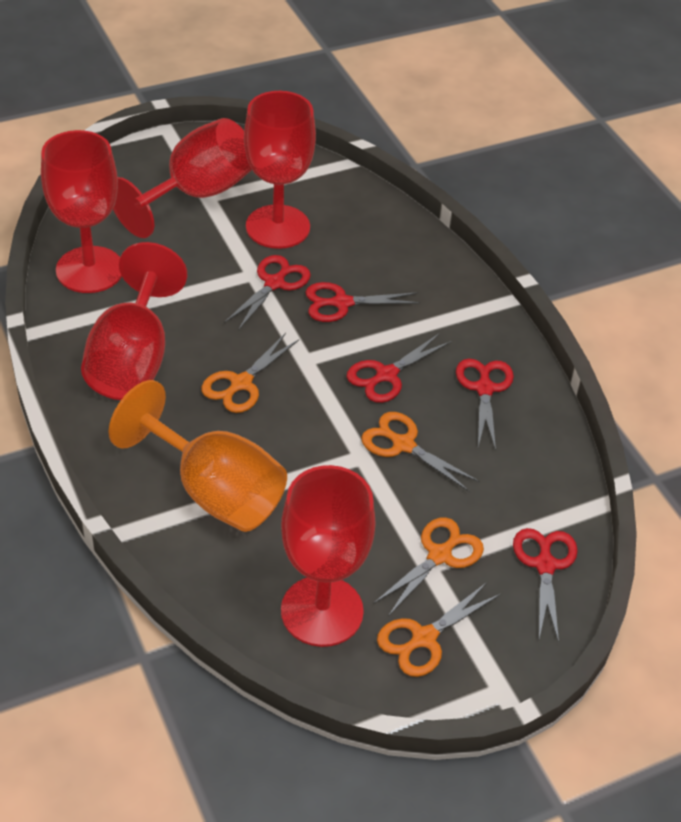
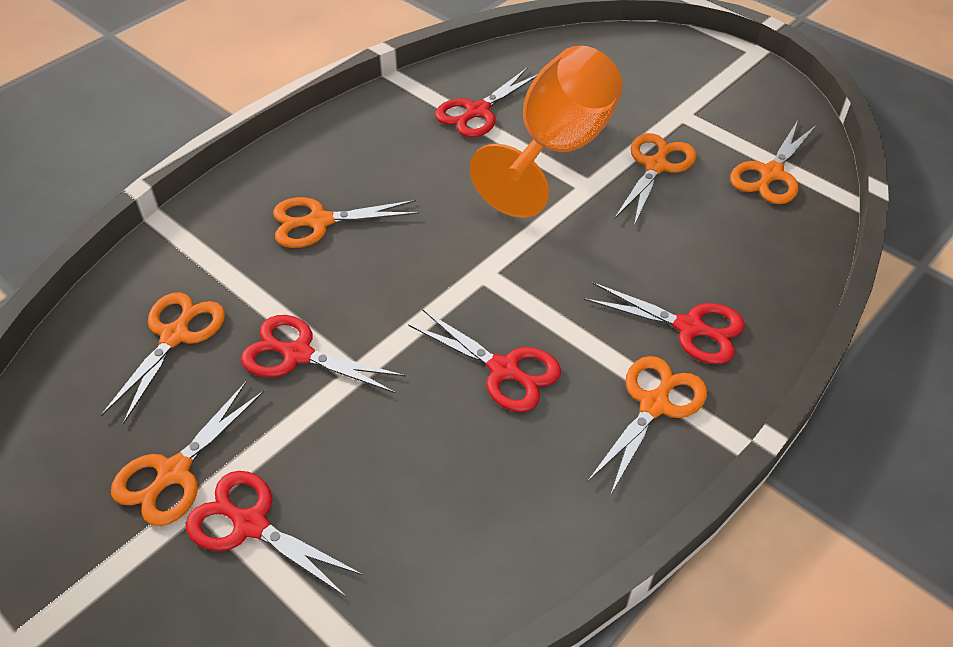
orange scissors: 4 -> 6
red goblet: 5 -> 0

